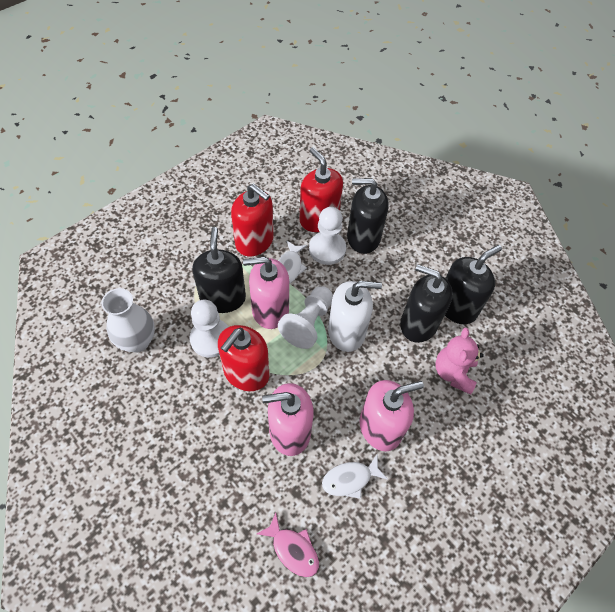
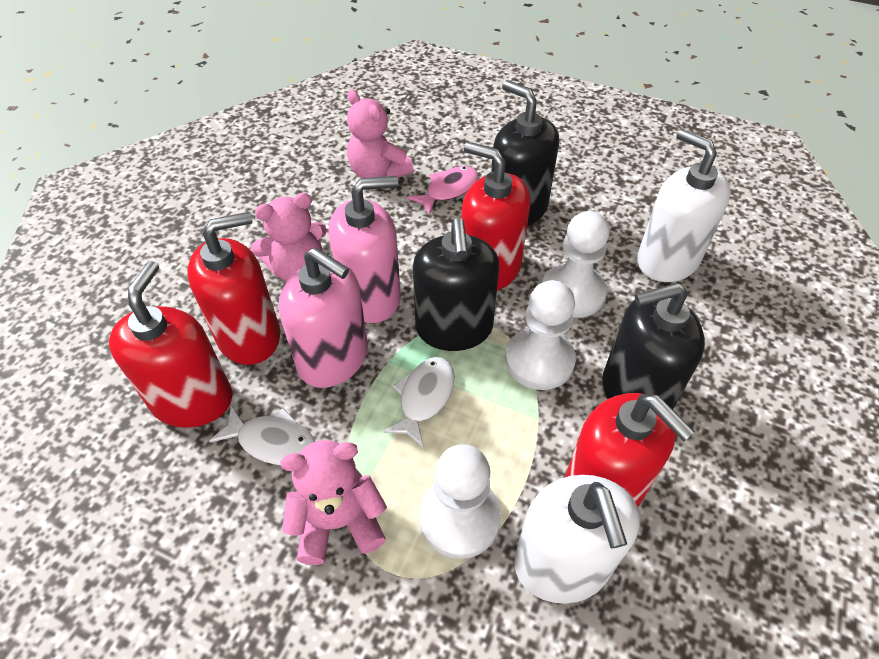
black soap dispenser: 4 -> 3
pink soap dispenser: 3 -> 2
pink teddy bear: 1 -> 3
red soap dispenser: 3 -> 4
white soap dispenser: 1 -> 2
white vase: 1 -> 0

